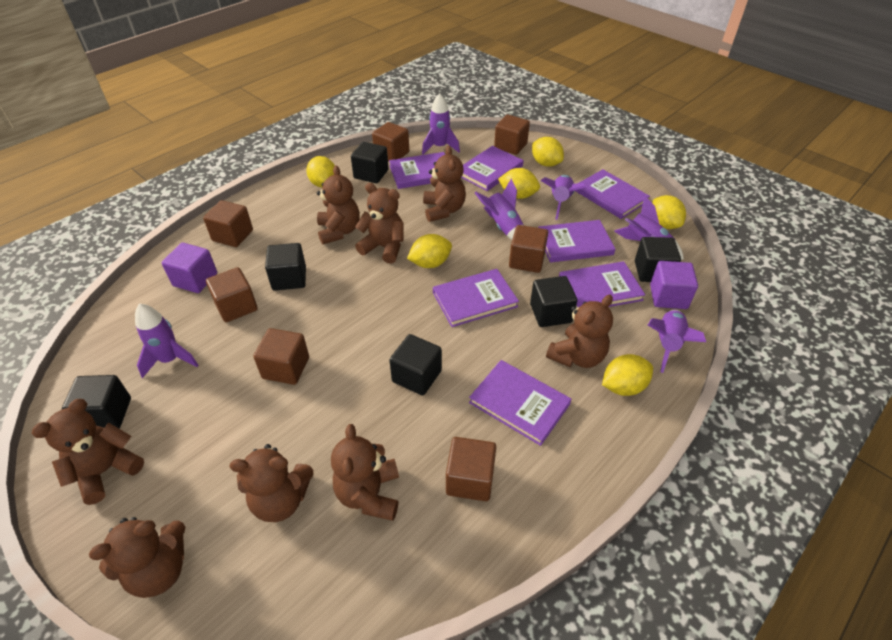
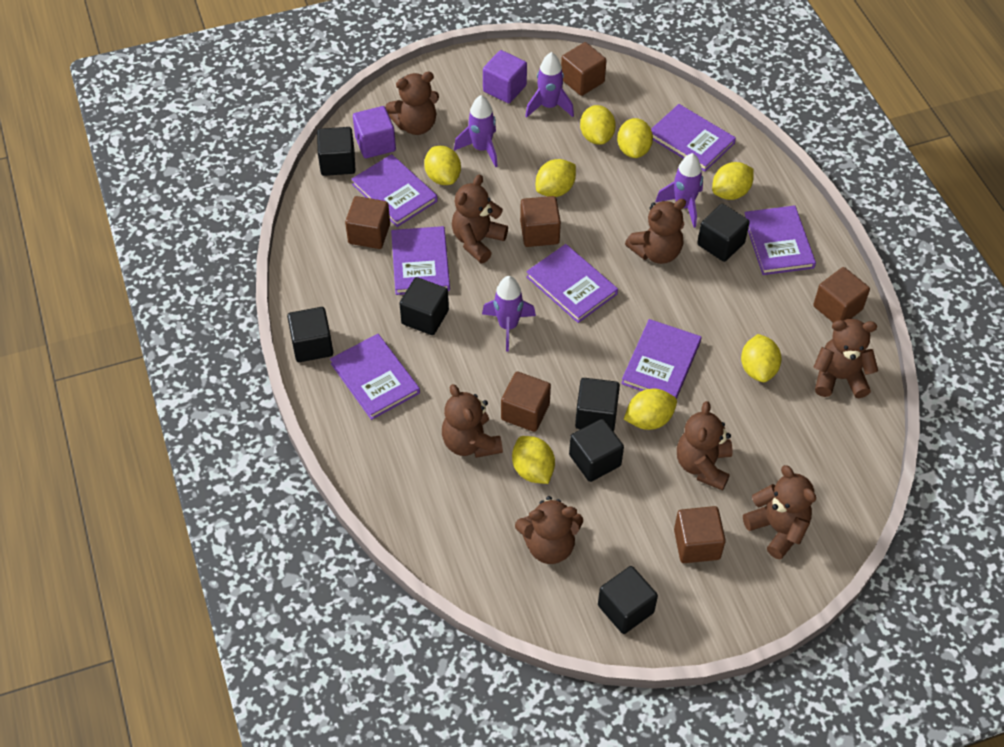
black cube: 6 -> 7
brown cube: 7 -> 6
purple rocket: 6 -> 4
yellow lemon: 6 -> 8

